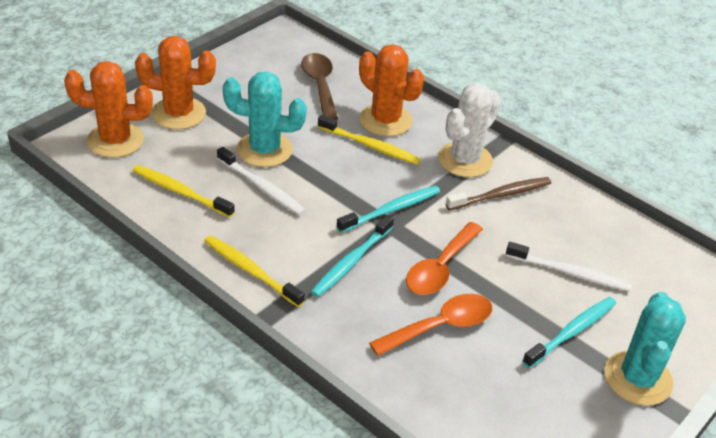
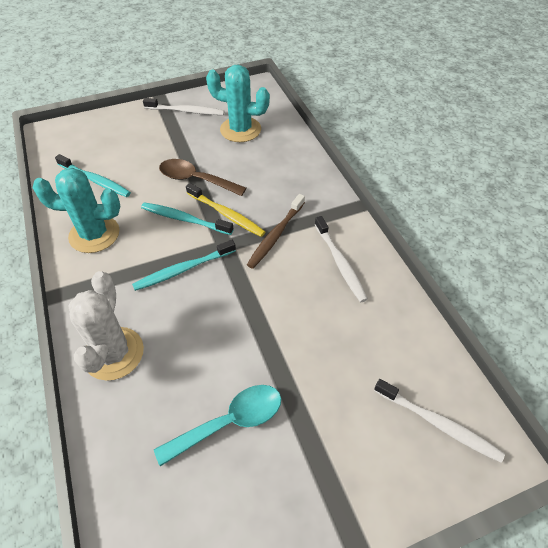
orange cactus: 3 -> 0
orange spoon: 2 -> 0
turquoise spoon: 0 -> 1
white toothbrush: 2 -> 3
yellow toothbrush: 3 -> 1

